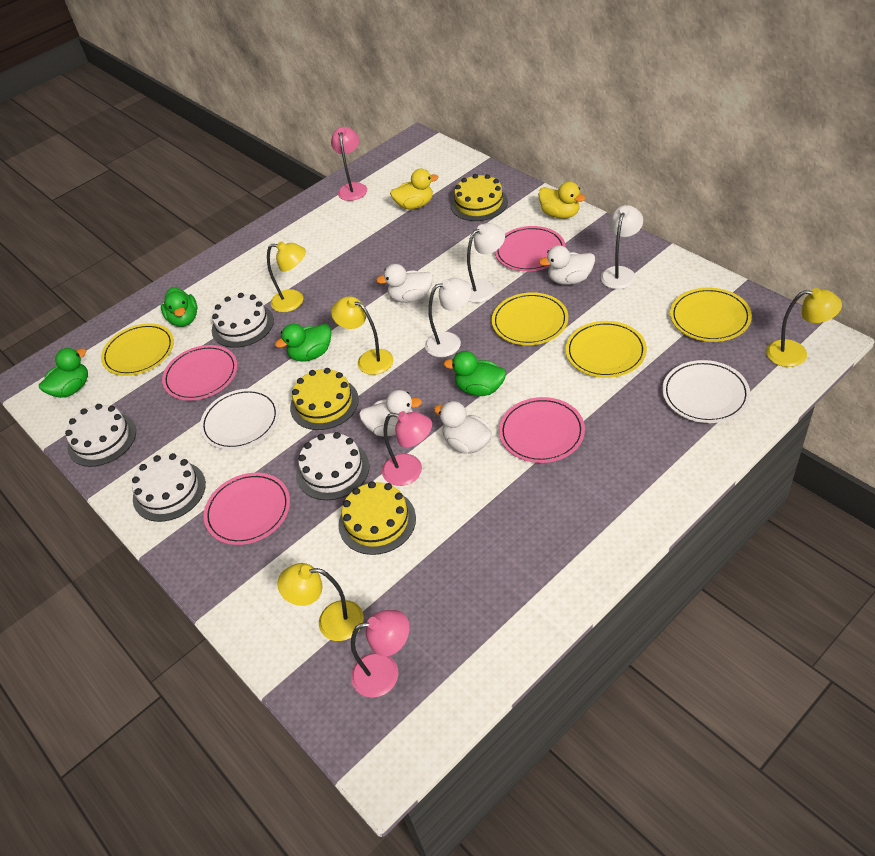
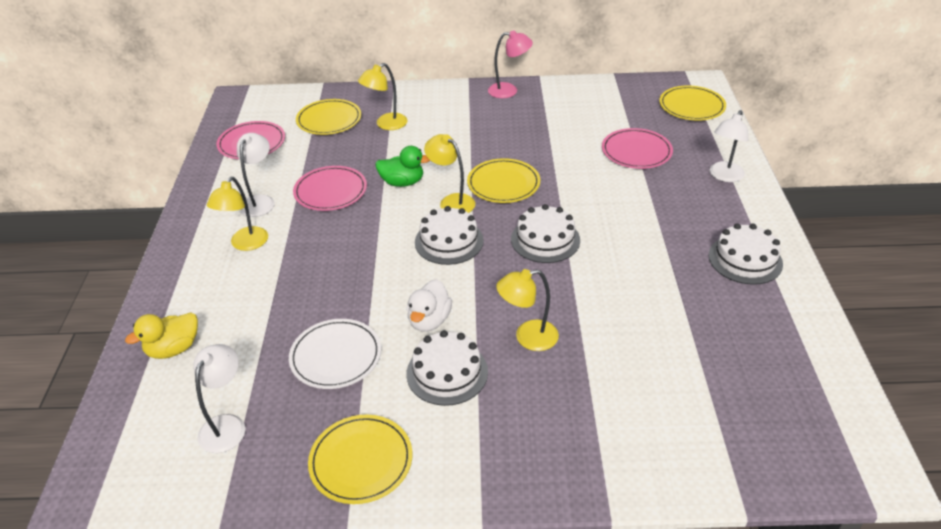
green duck: 4 -> 1
pink lamp: 3 -> 1
pink plate: 4 -> 3
white duck: 4 -> 1
white plate: 2 -> 1
yellow cake: 3 -> 0
yellow duck: 2 -> 1

